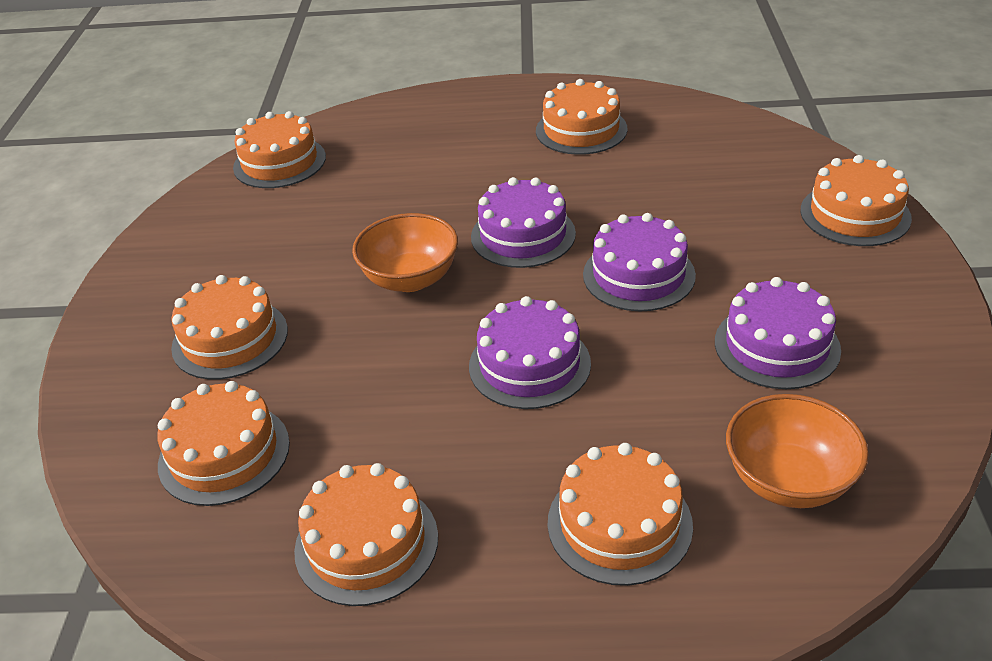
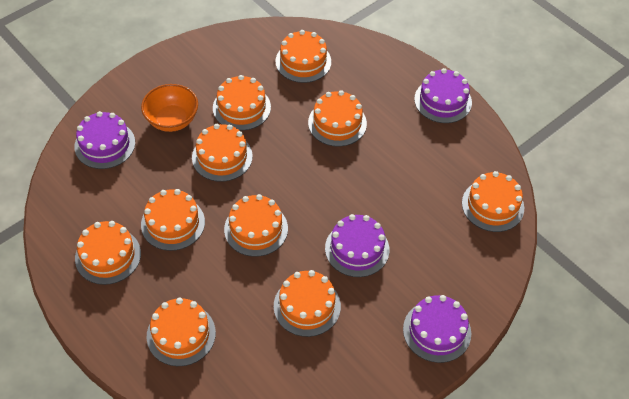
orange bowl: 2 -> 1
orange cake: 7 -> 10

